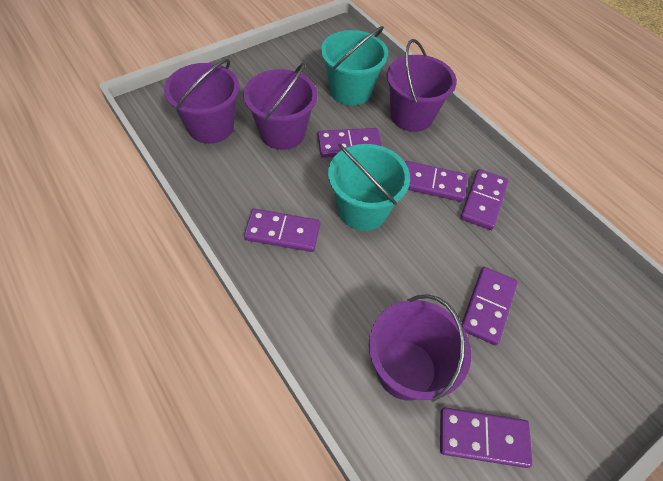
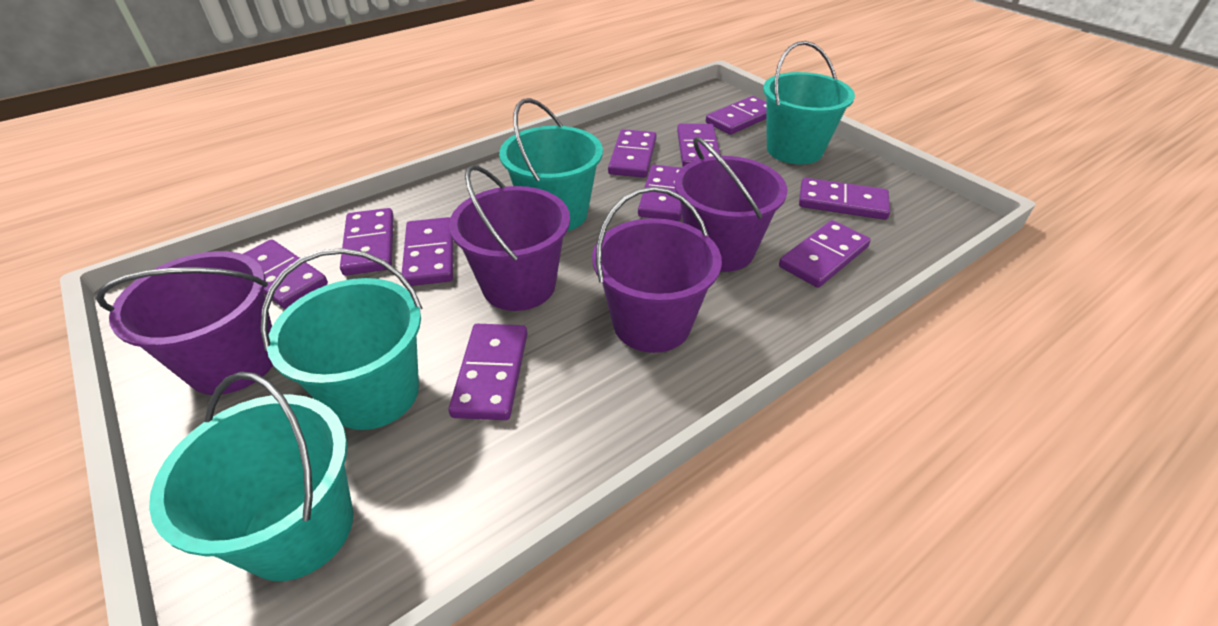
purple domino: 6 -> 10
turquoise bucket: 2 -> 4

